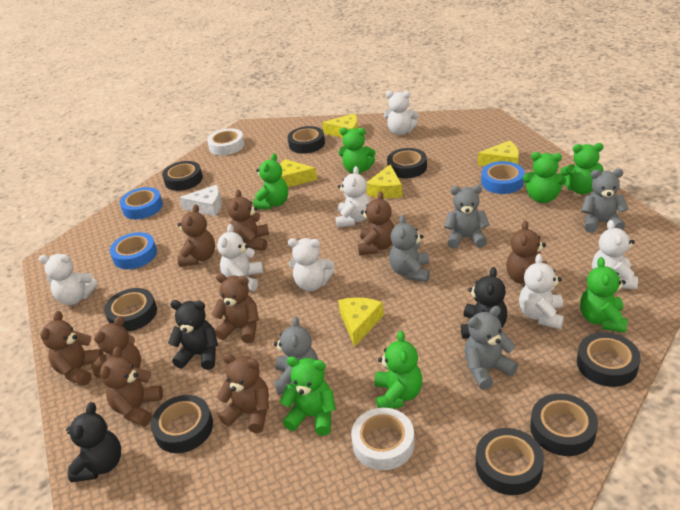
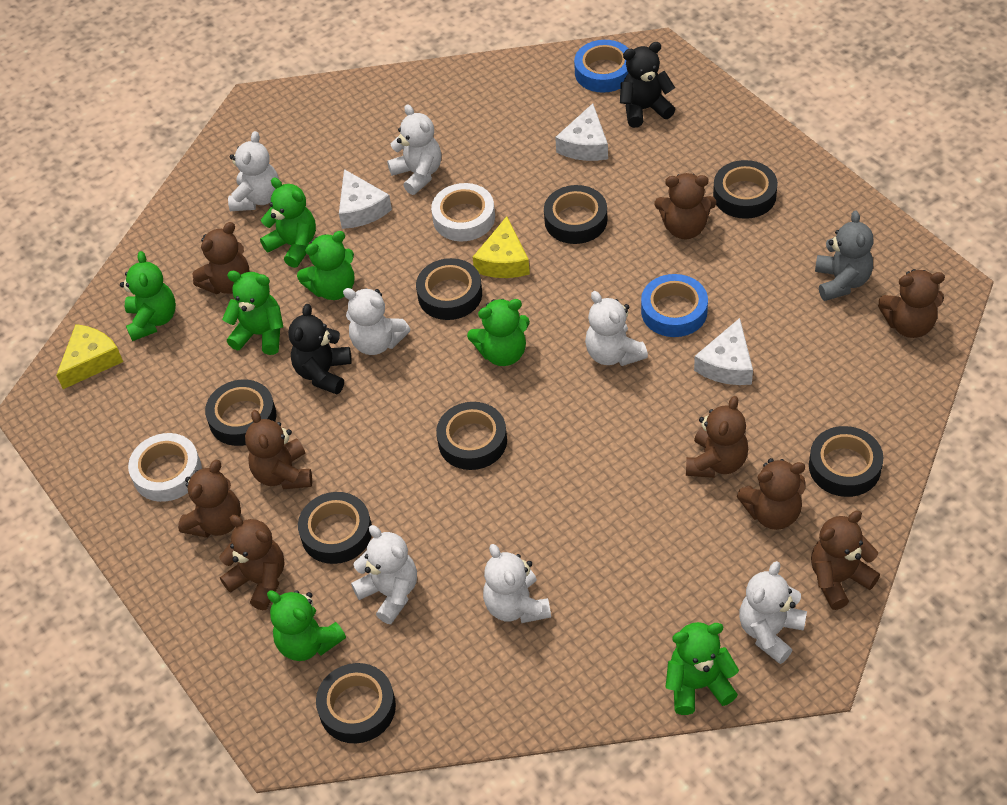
black teddy bear: 3 -> 2
blue tape: 3 -> 2
grey teddy bear: 5 -> 1
white cheese: 1 -> 3
yellow cheese: 5 -> 2

